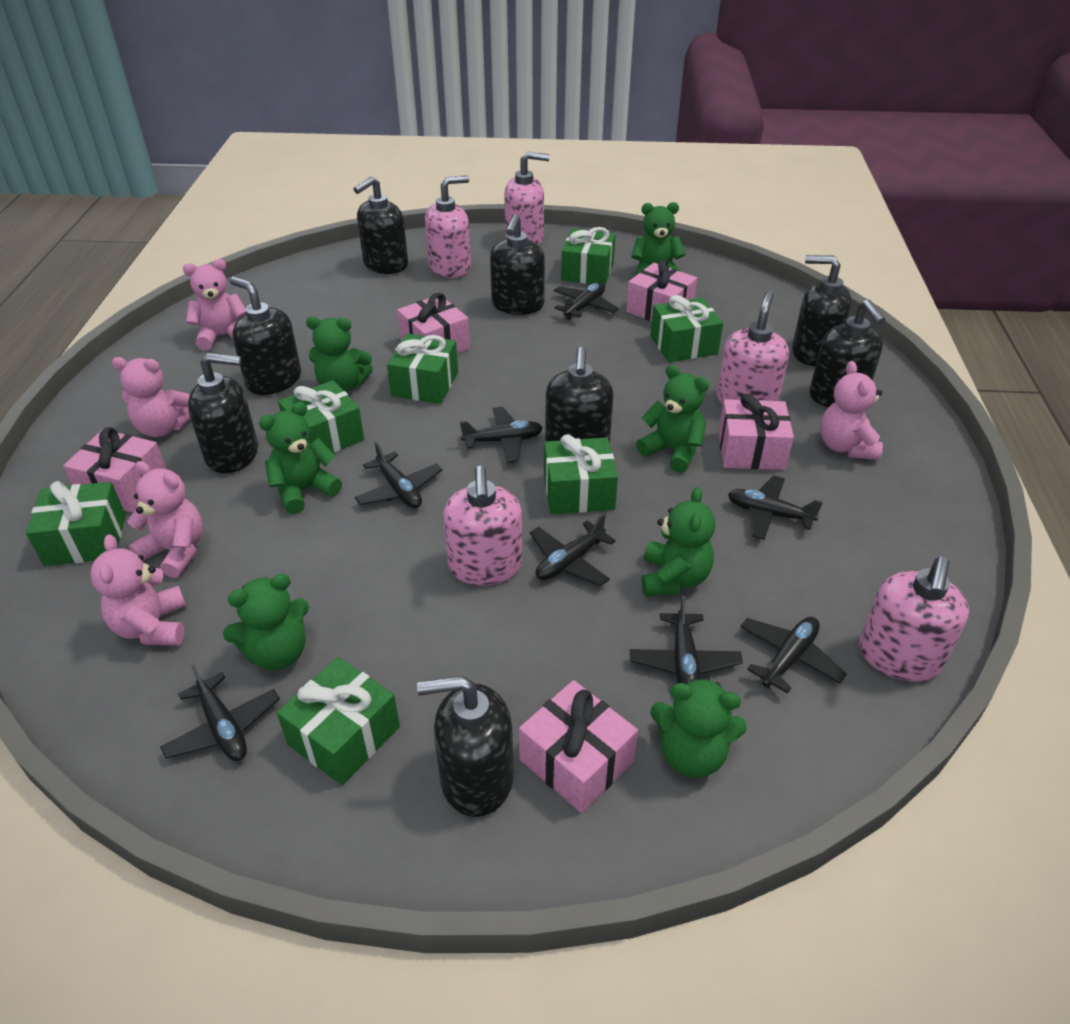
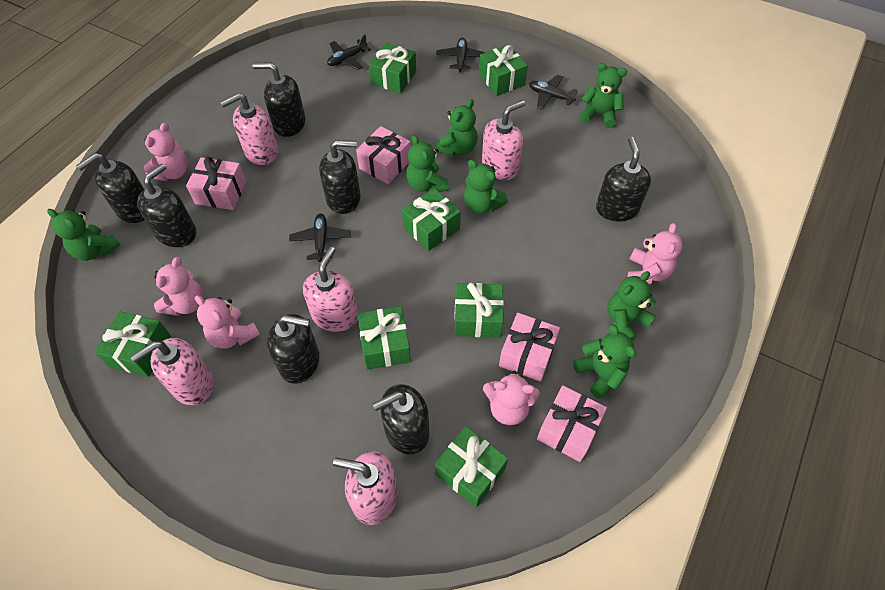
black plane: 8 -> 4
black soap dispenser: 8 -> 7
pink gift: 5 -> 4

